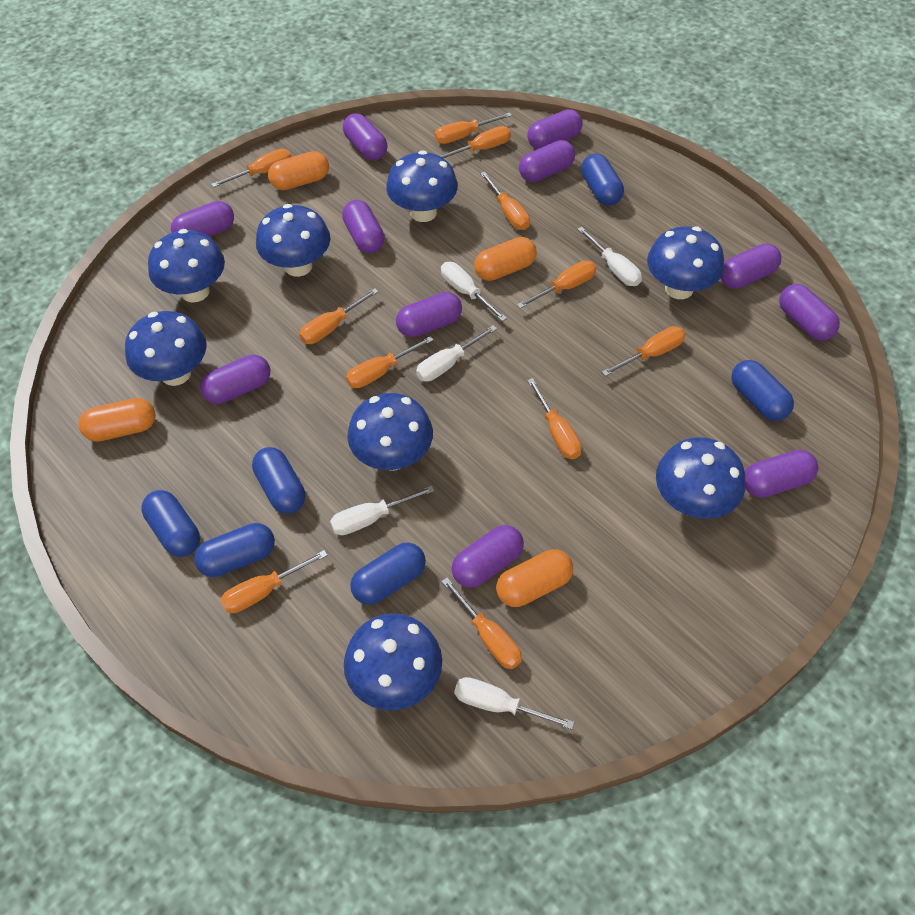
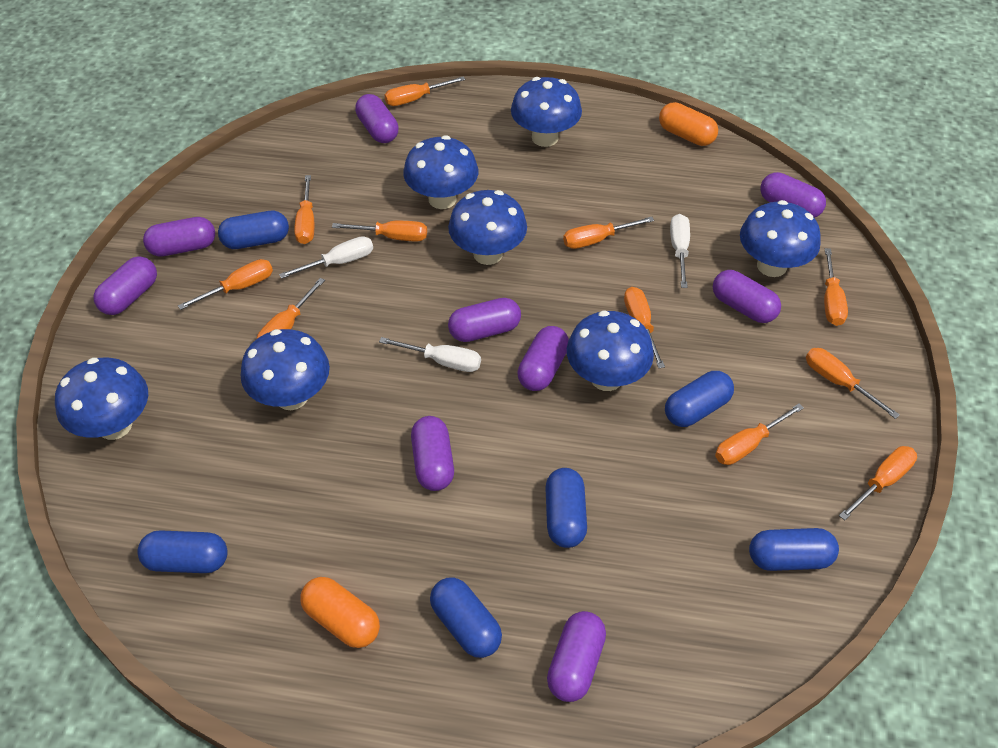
blue mushroom: 8 -> 7
orange capsule: 4 -> 2
purple capsule: 11 -> 9
white screwdriver: 5 -> 3

